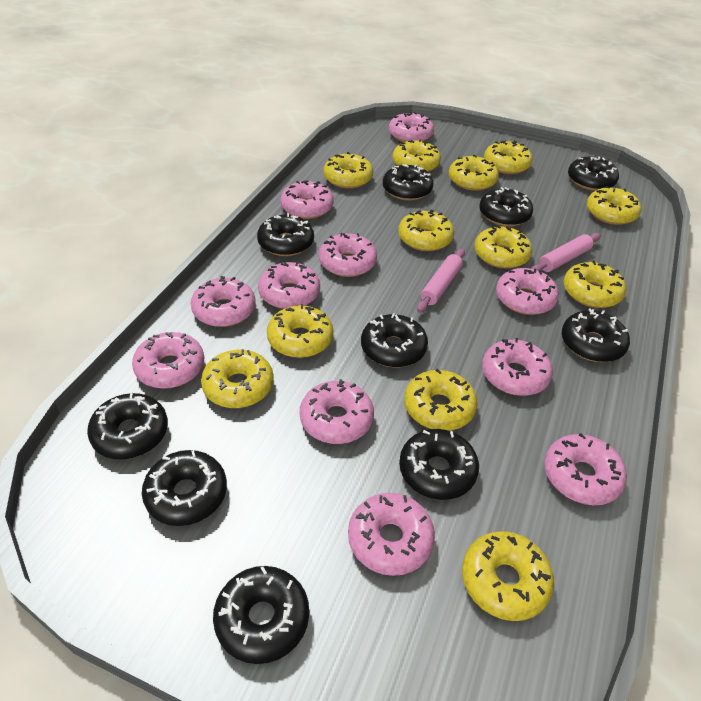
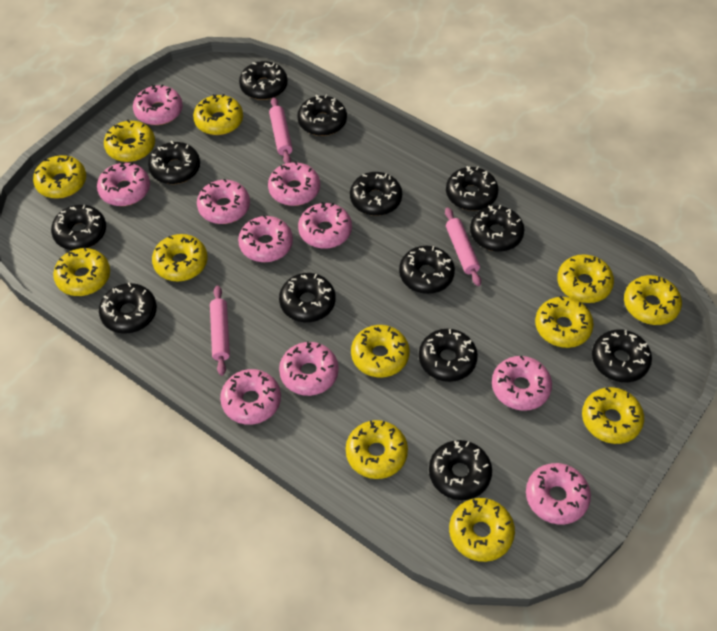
black donut: 10 -> 13
pink donut: 11 -> 10
pink rolling pin: 2 -> 3

